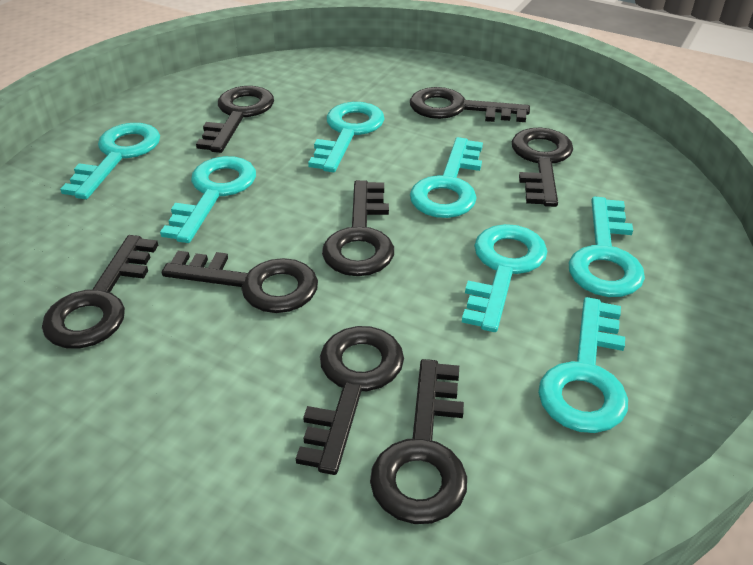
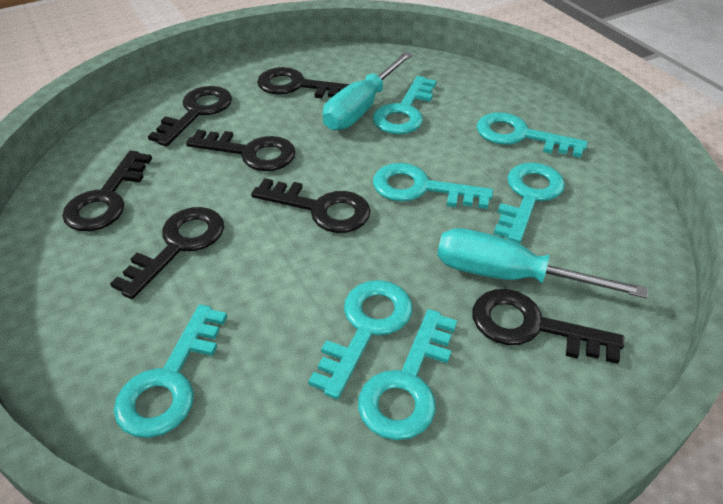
black key: 8 -> 7
turquoise screwdriver: 0 -> 2

